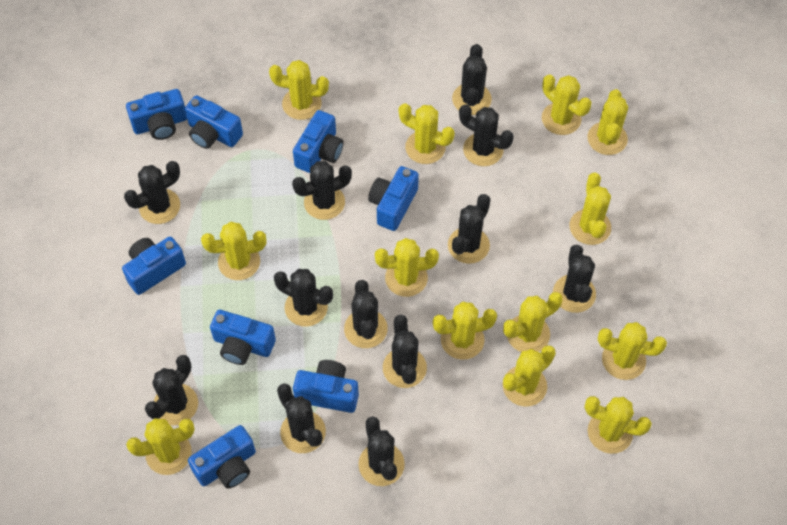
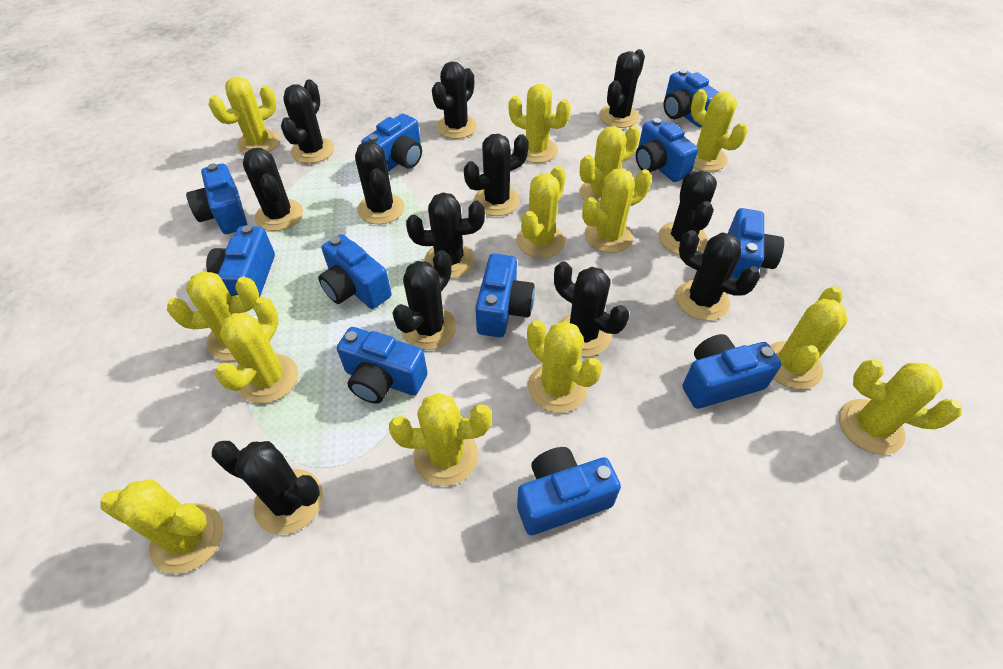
blue camera: 8 -> 11

